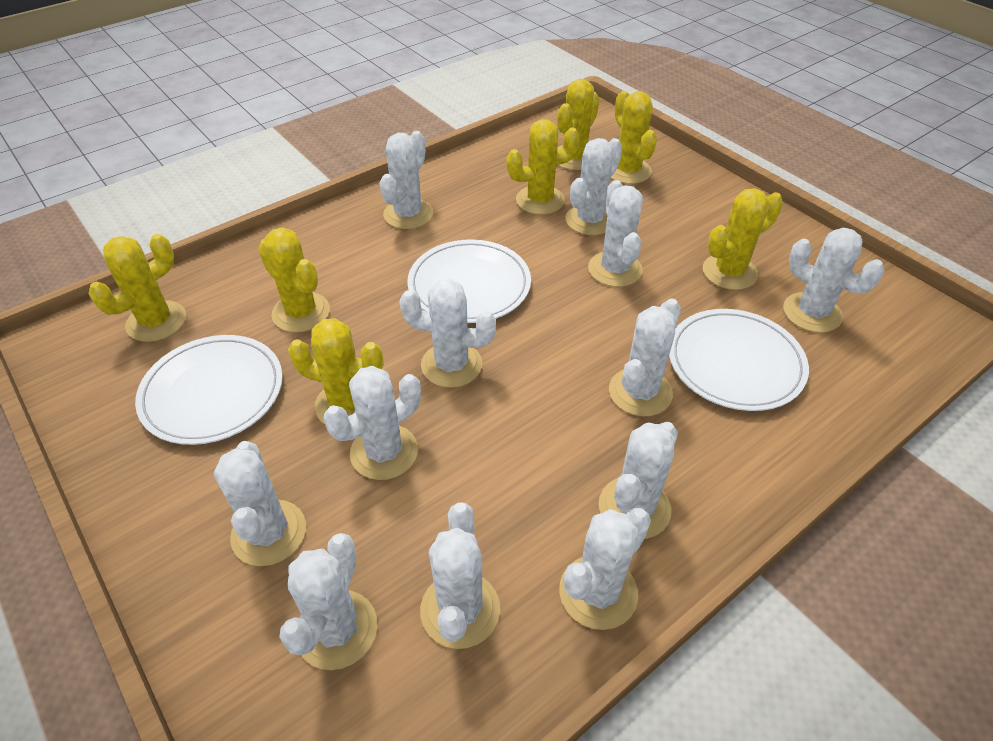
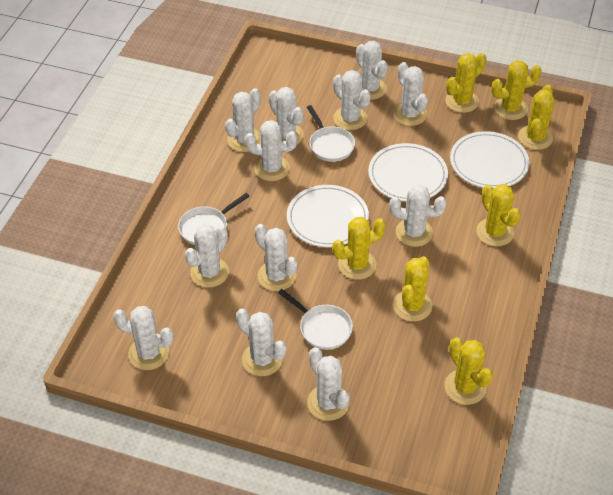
white pan: 0 -> 3

